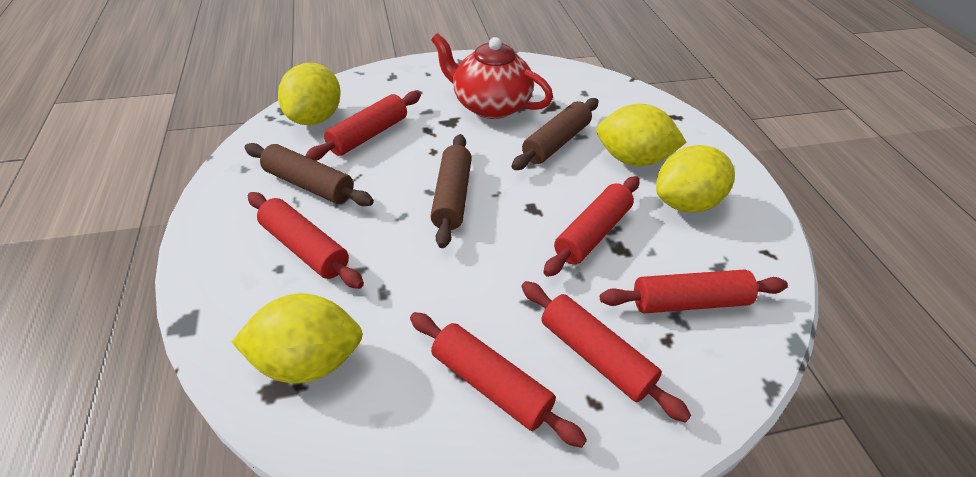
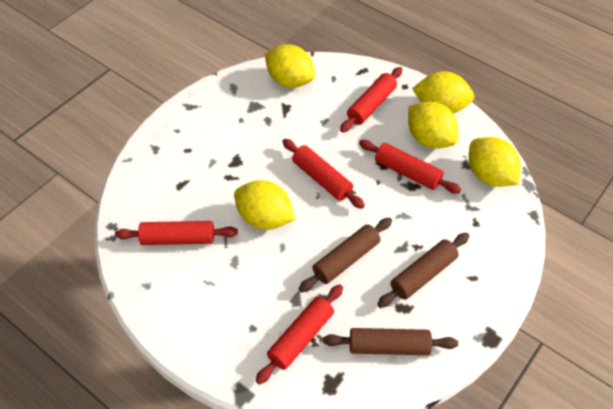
red rolling pin: 6 -> 5
red teapot: 1 -> 0
yellow lemon: 4 -> 5

